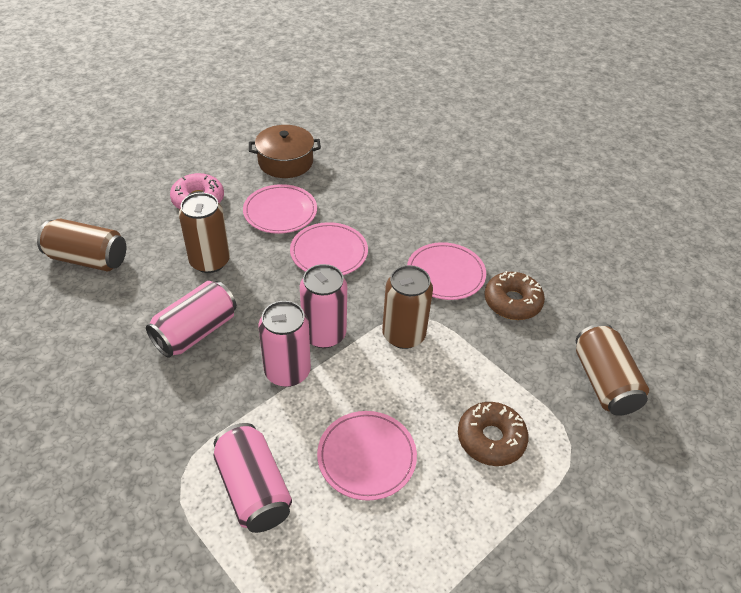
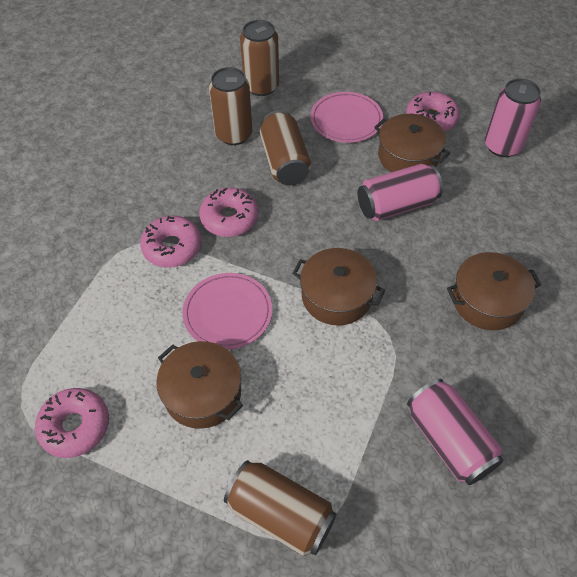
brown donut: 2 -> 0
brown pot: 1 -> 4
pink can: 4 -> 3
pink donut: 1 -> 4
pink plate: 4 -> 2

